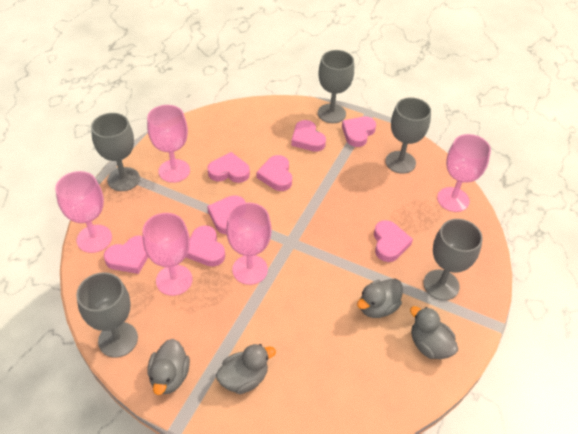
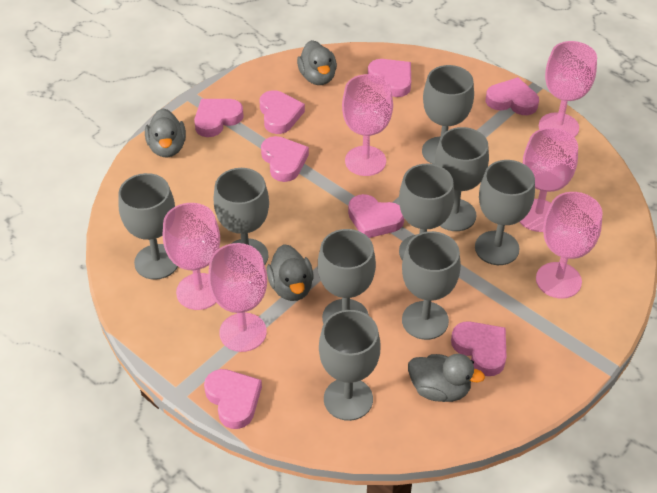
grey goblet: 5 -> 9
pink goblet: 5 -> 6

